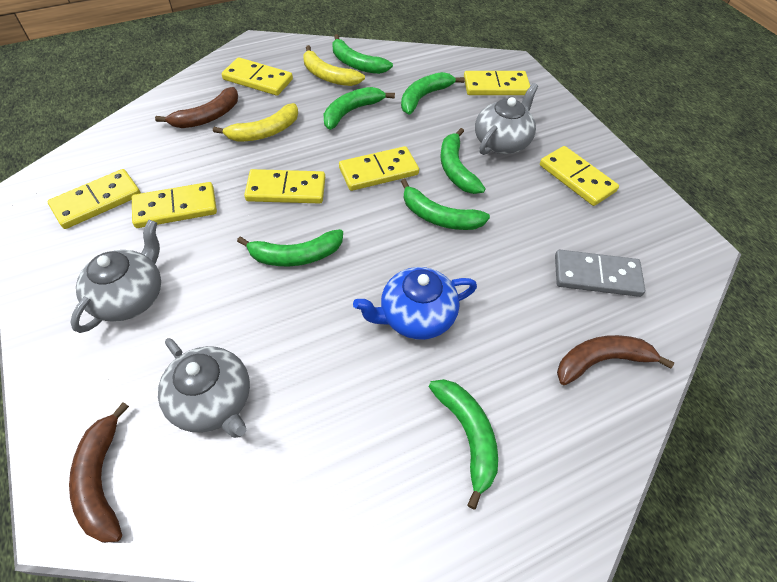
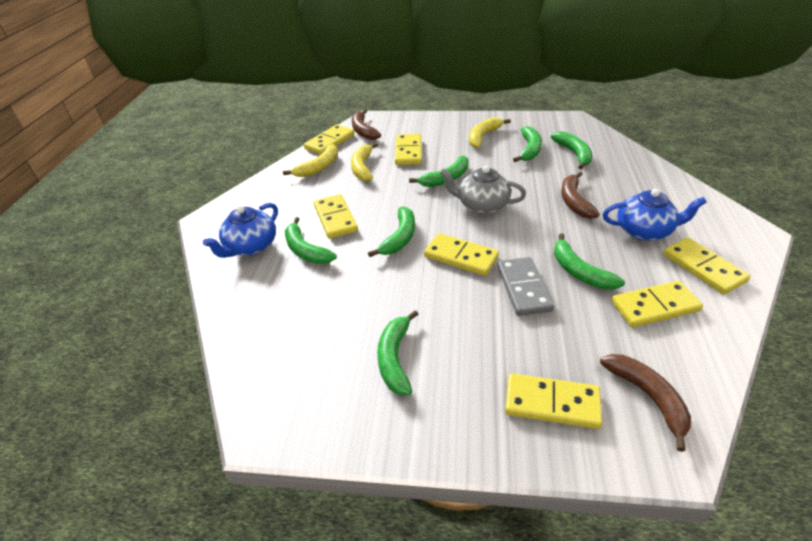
blue teapot: 1 -> 2
grey teapot: 3 -> 1
yellow banana: 2 -> 3

